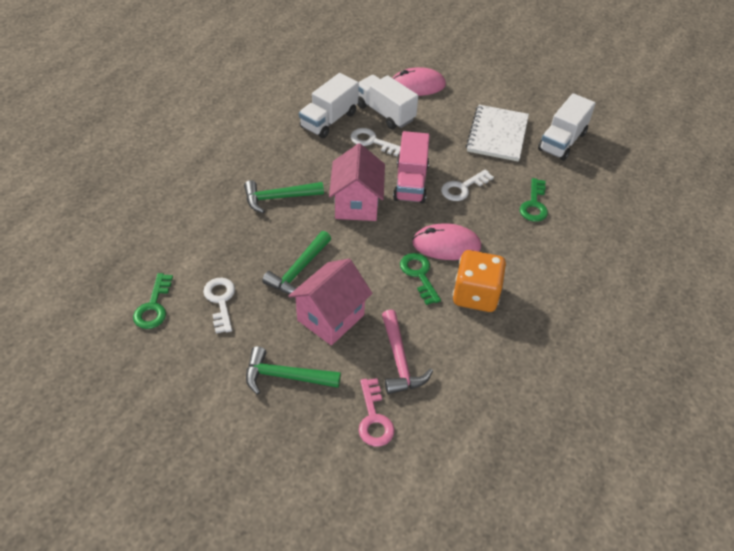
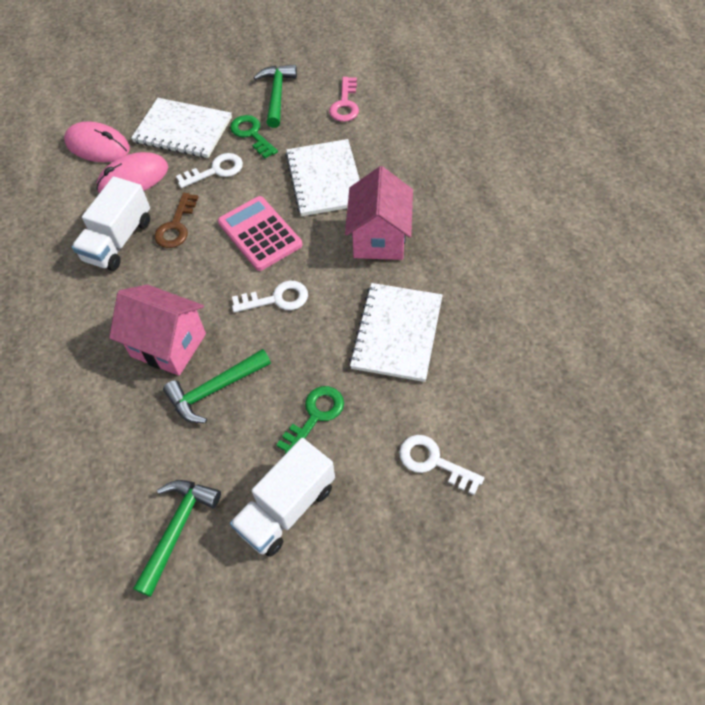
brown key: 0 -> 1
green key: 3 -> 2
orange dice: 1 -> 0
pink calculator: 0 -> 1
pink hammer: 1 -> 0
pink truck: 1 -> 0
white notebook: 1 -> 3
white truck: 3 -> 2

